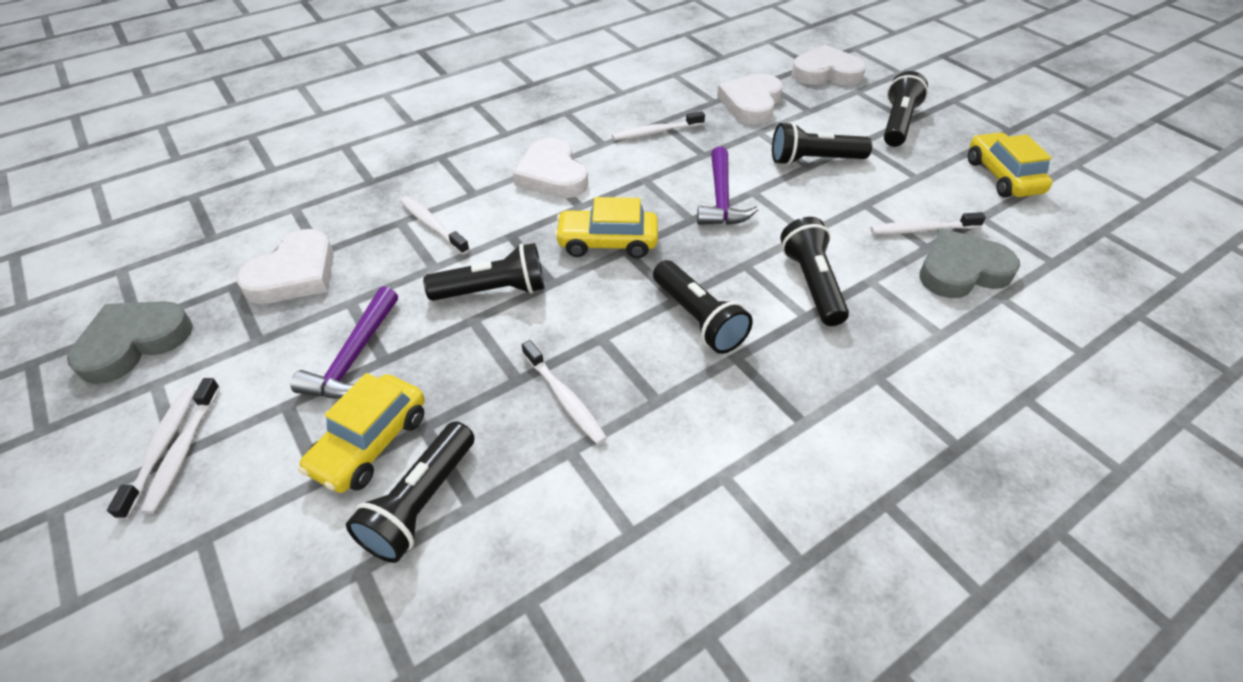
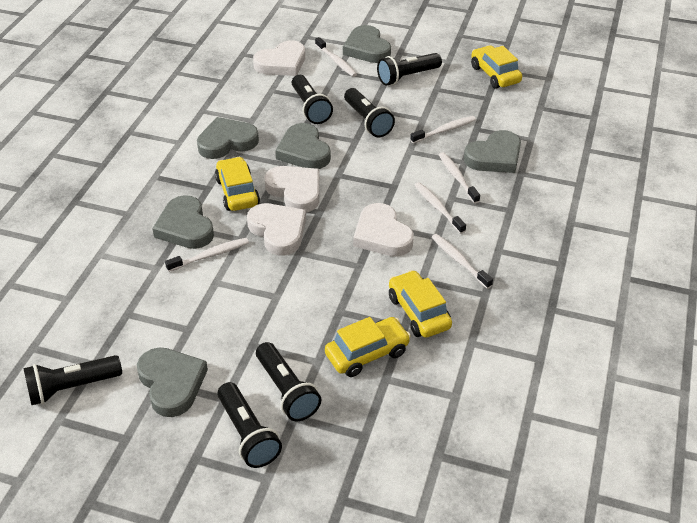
grey heart: 2 -> 6
purple hammer: 2 -> 0
yellow car: 3 -> 4

